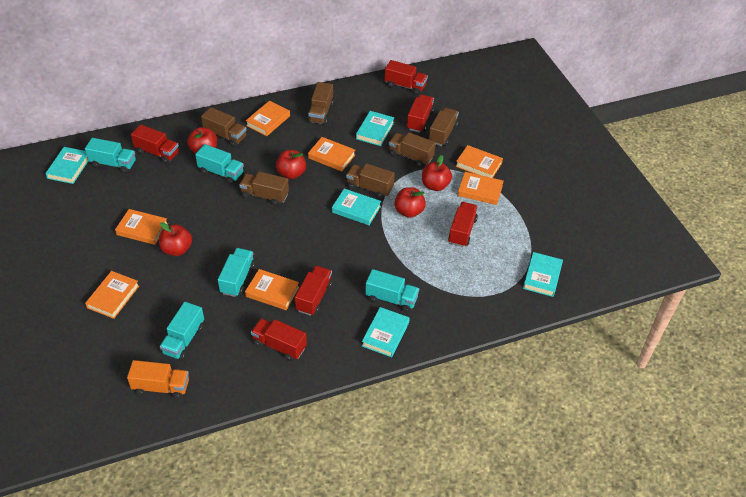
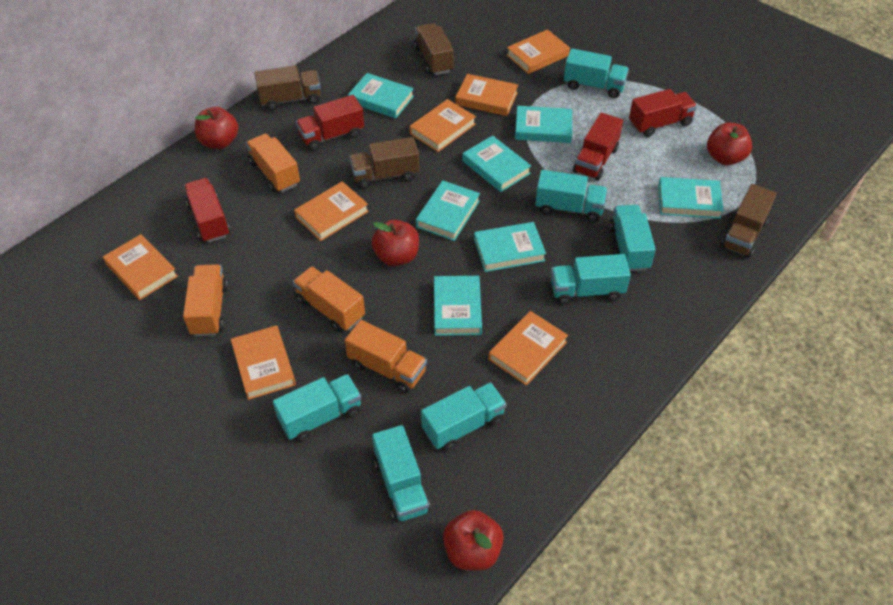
brown truck: 6 -> 4
orange truck: 1 -> 4
red apple: 5 -> 4
red truck: 6 -> 4
turquoise book: 5 -> 7
turquoise truck: 5 -> 7

